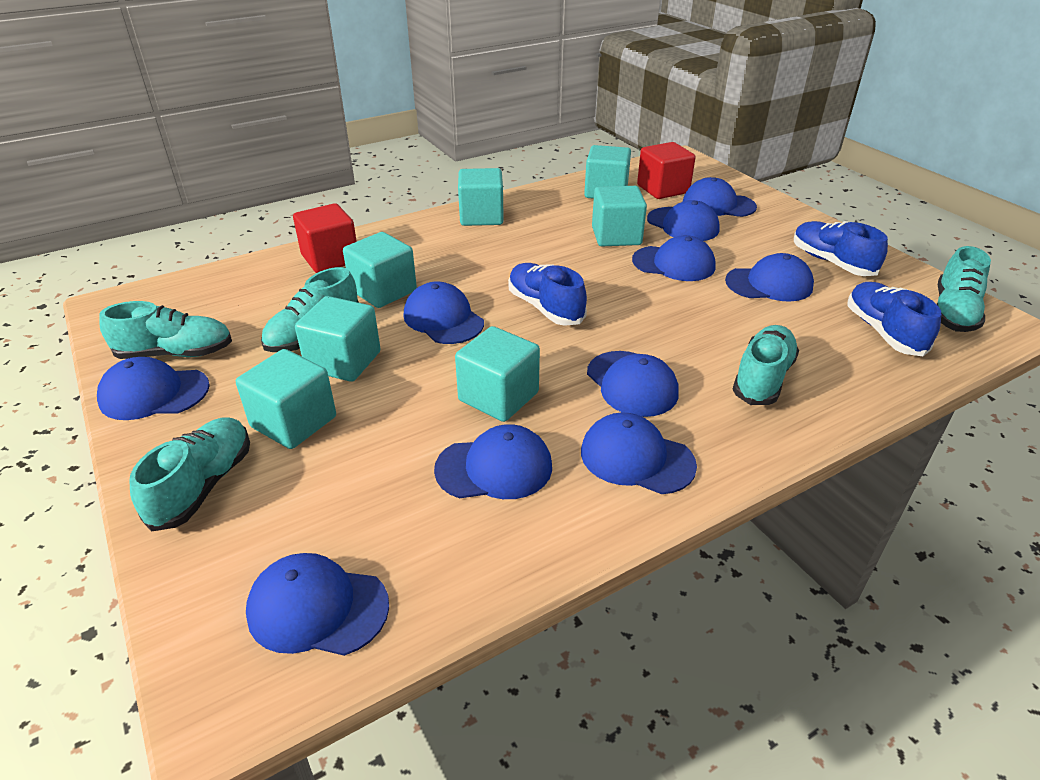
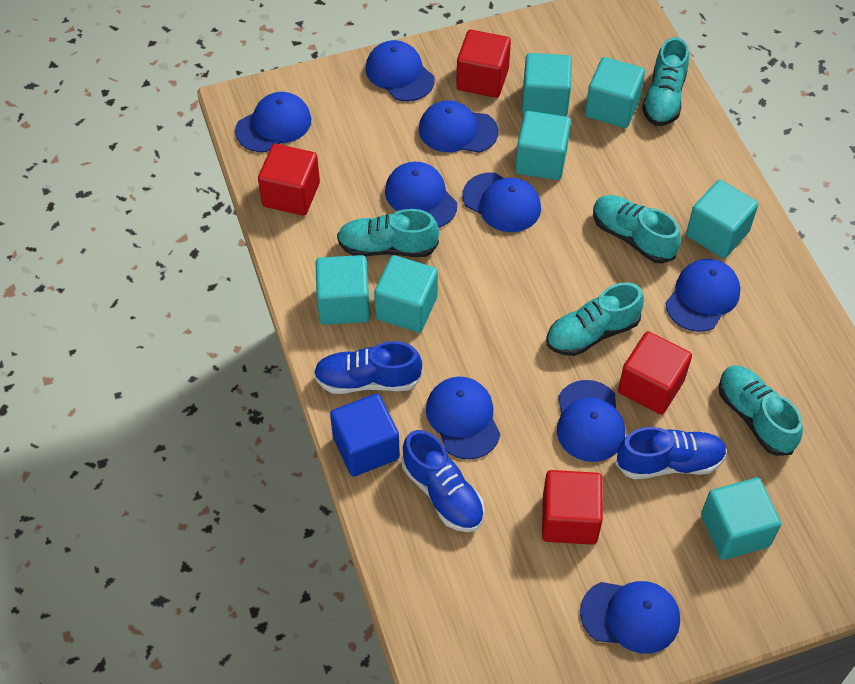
blue cap: 10 -> 9
blue cube: 0 -> 1
red cube: 2 -> 4

